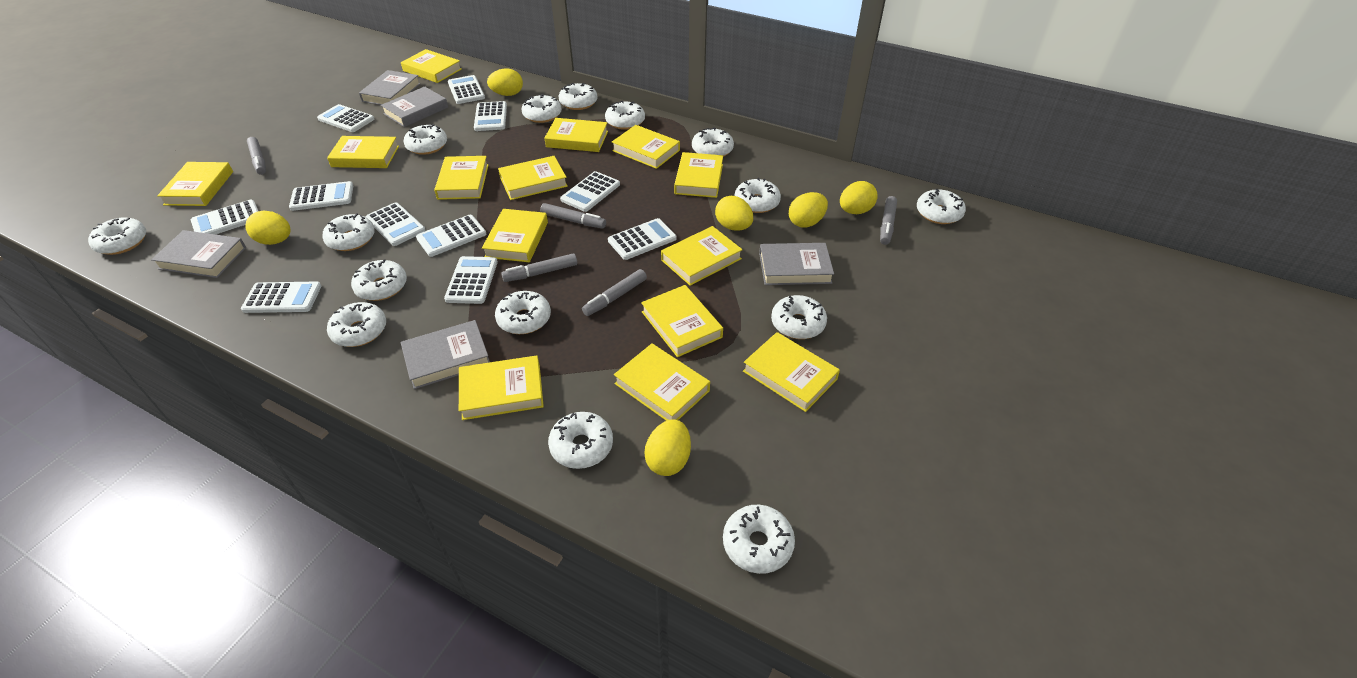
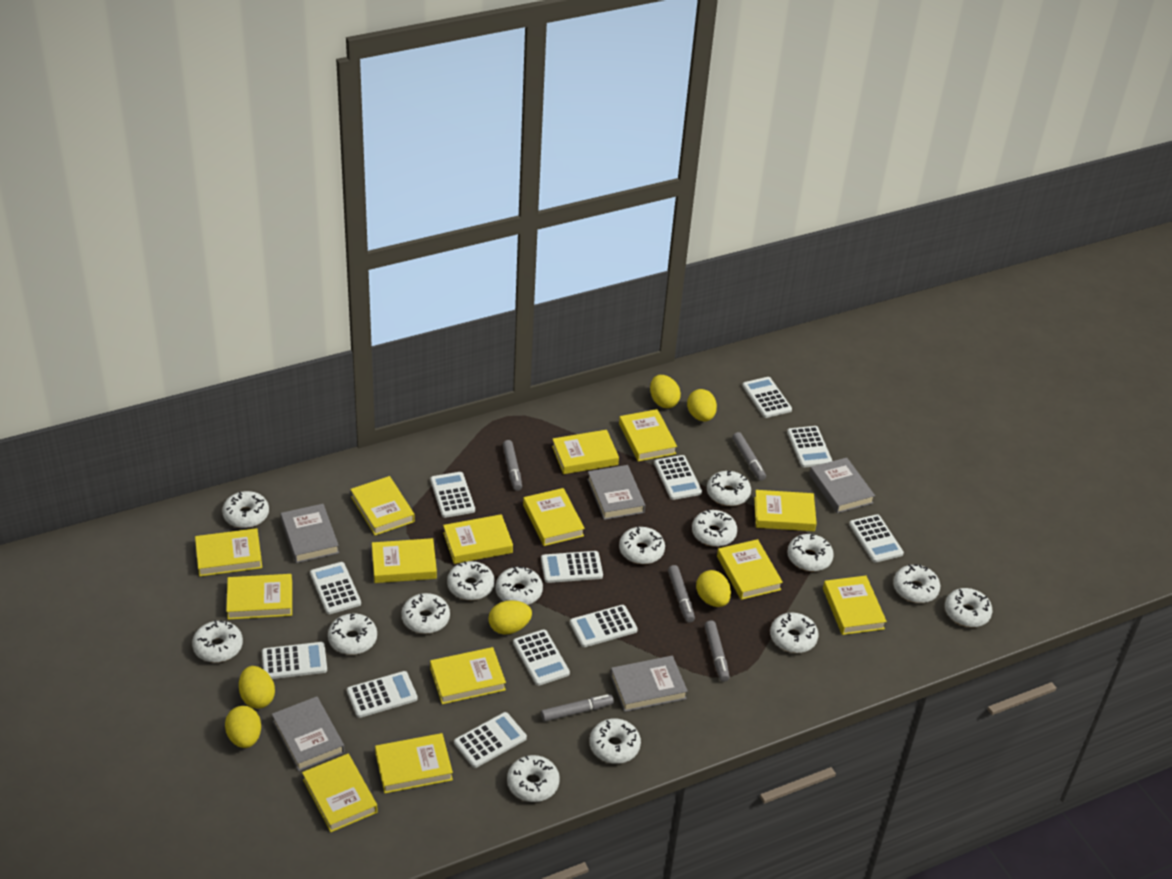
white calculator: 11 -> 12

